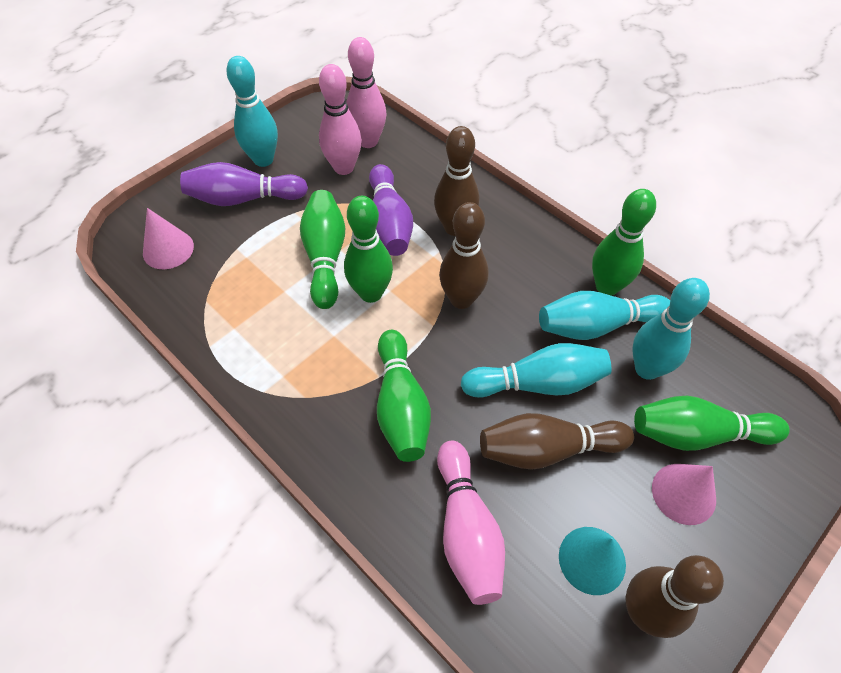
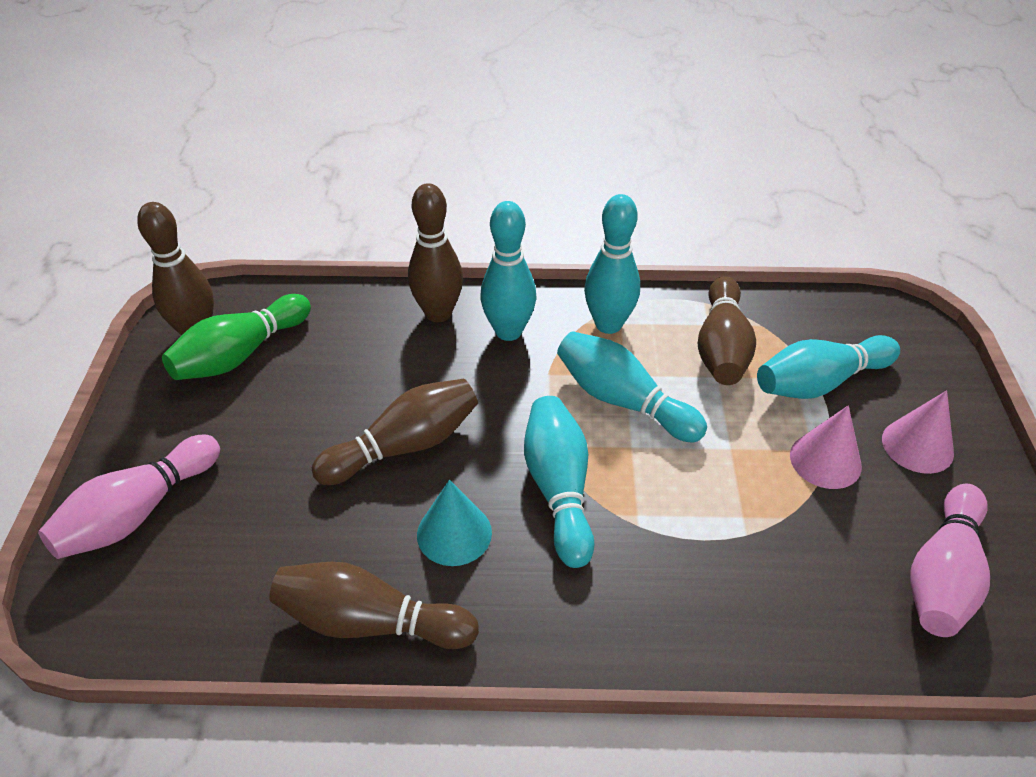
brown bowling pin: 4 -> 5
green bowling pin: 5 -> 1
pink bowling pin: 3 -> 2
purple bowling pin: 2 -> 0
turquoise bowling pin: 4 -> 5

